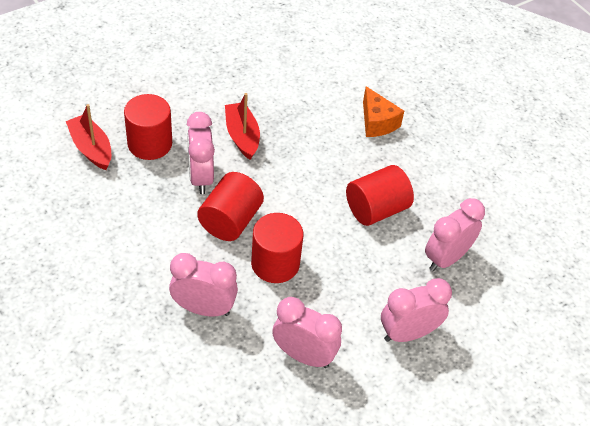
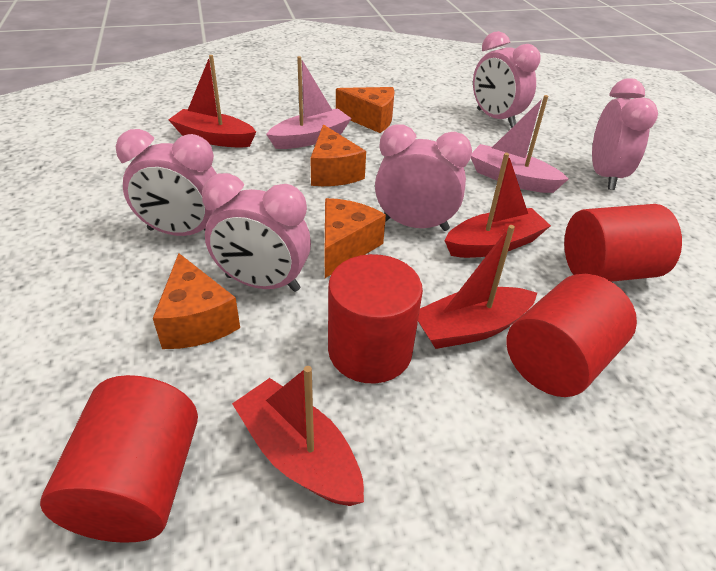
orange cheese: 1 -> 4
pink boat: 0 -> 2
red boat: 2 -> 4

